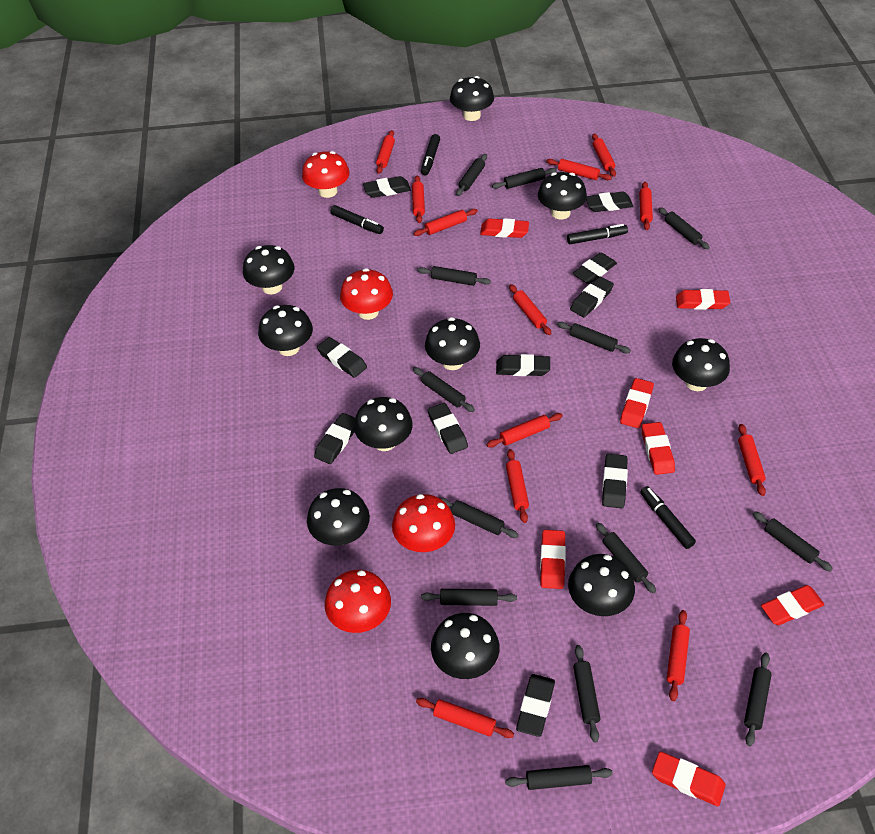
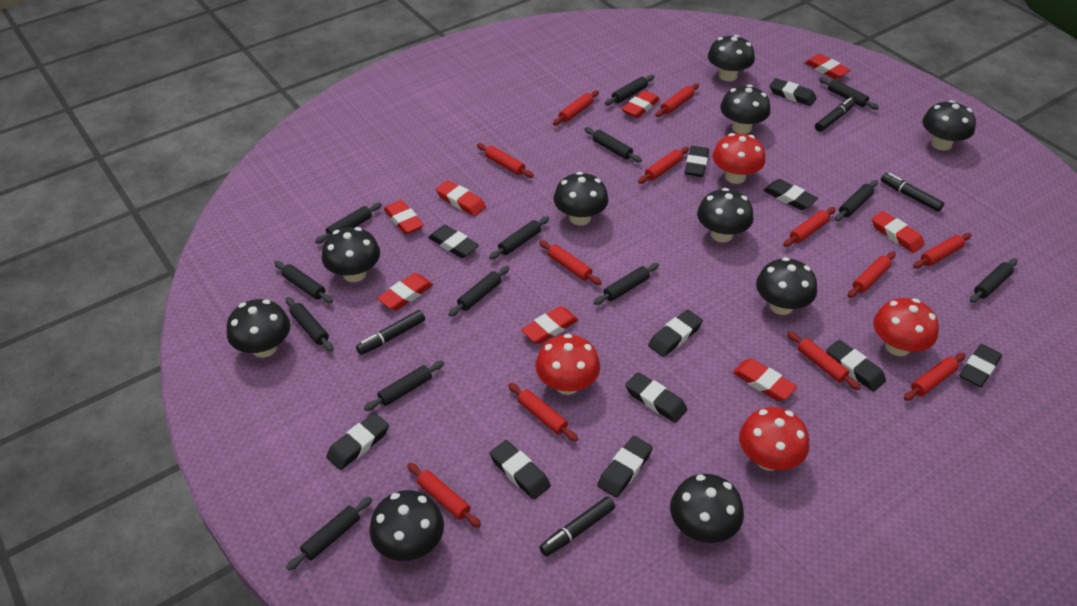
black eraser: 10 -> 11
red eraser: 7 -> 8

